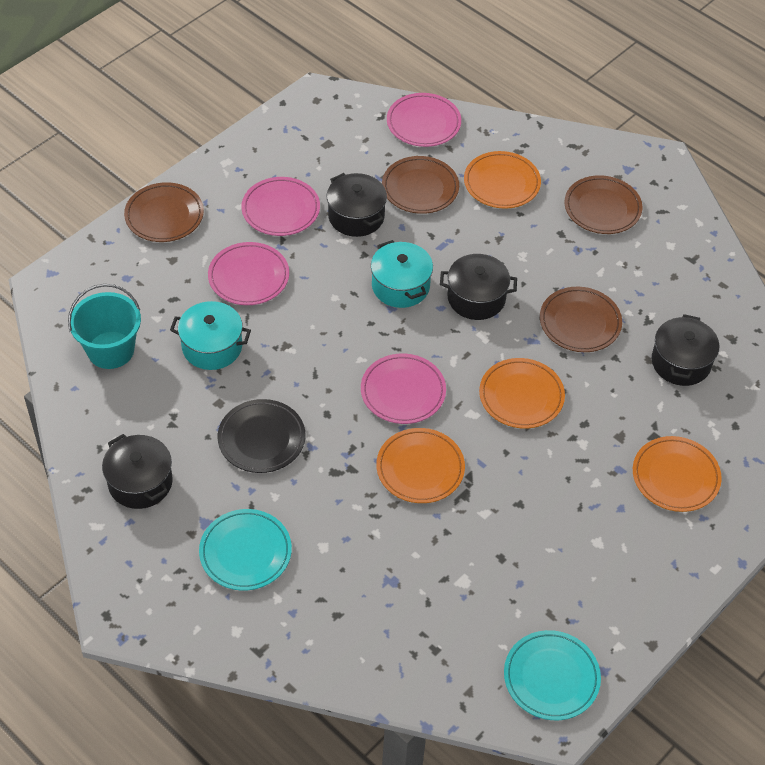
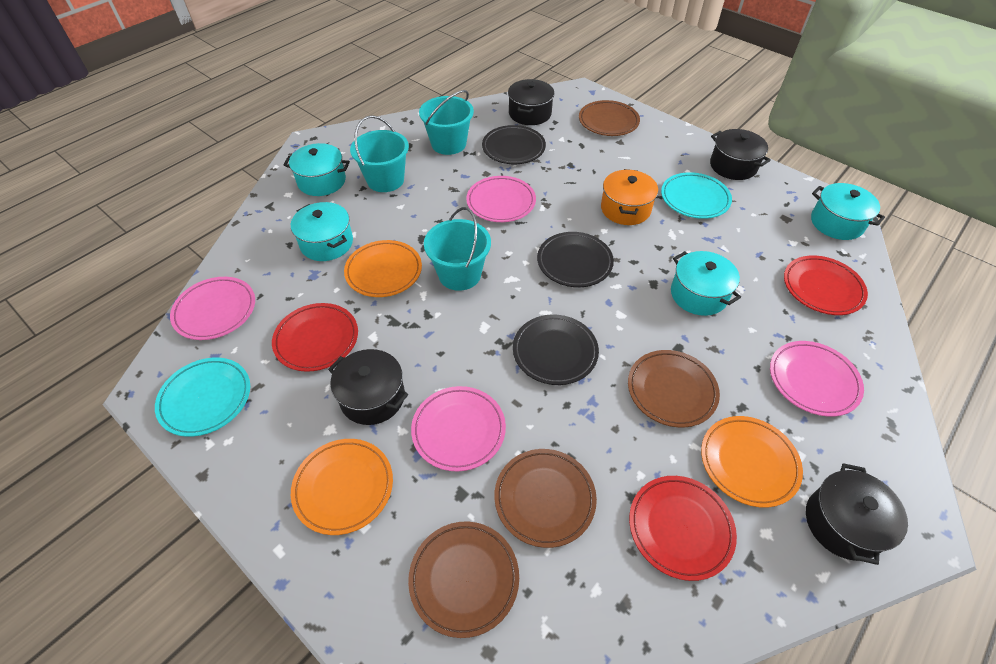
black plate: 1 -> 3
orange plate: 4 -> 3
orange pot: 0 -> 1
red plate: 0 -> 3
turquoise bucket: 1 -> 3
turquoise pot: 2 -> 4

